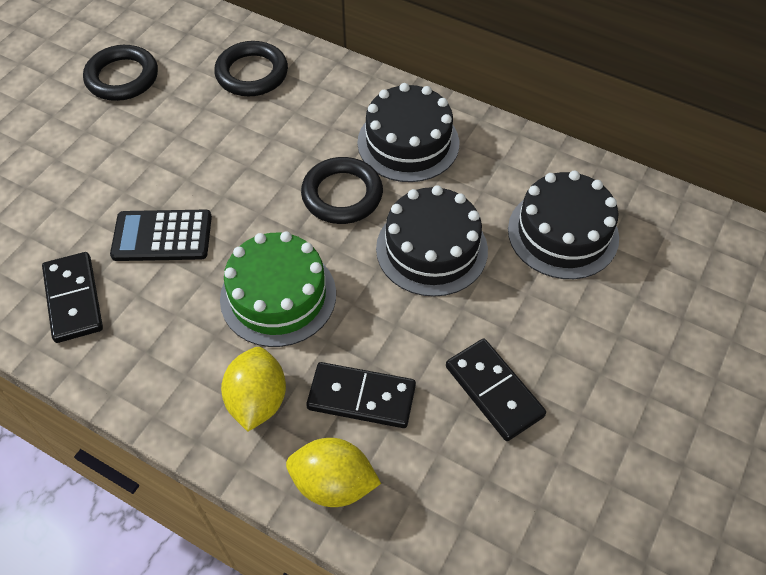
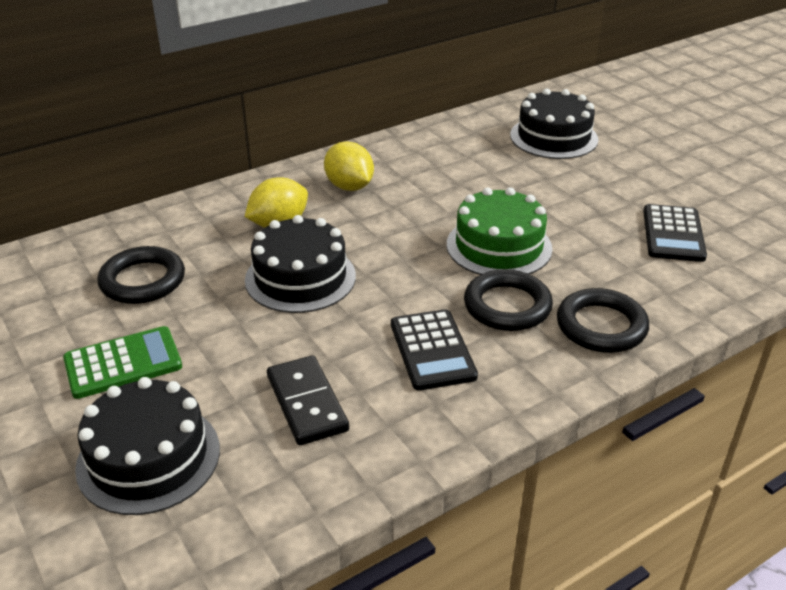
black calculator: 1 -> 2
black domino: 3 -> 1
green calculator: 0 -> 1

